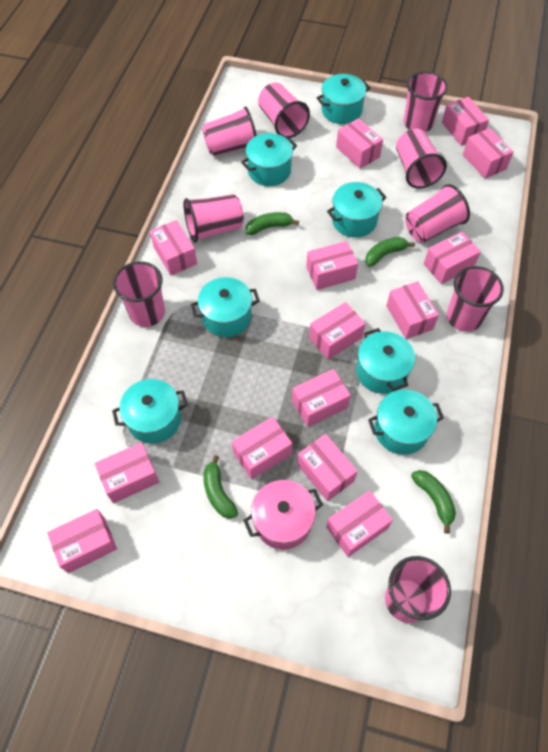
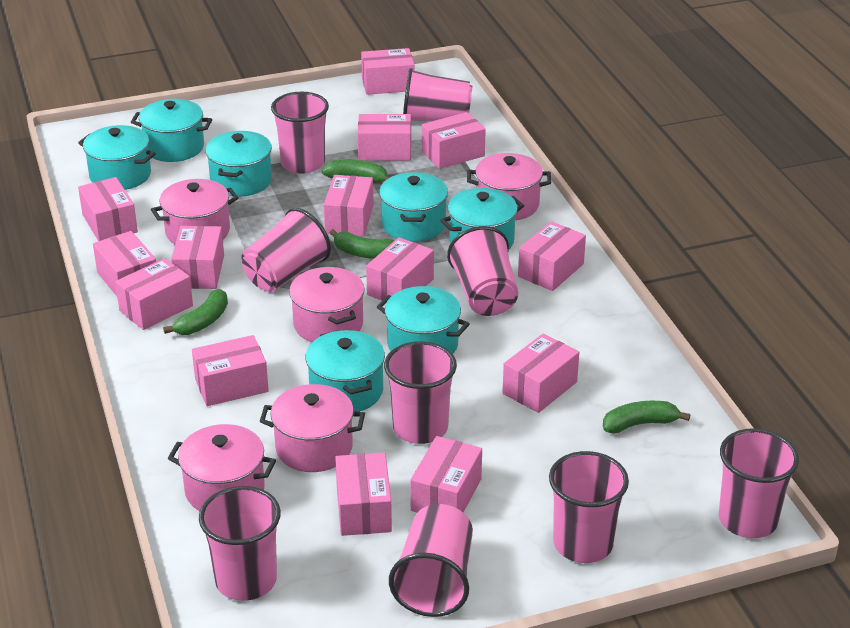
pink pot: 1 -> 5

